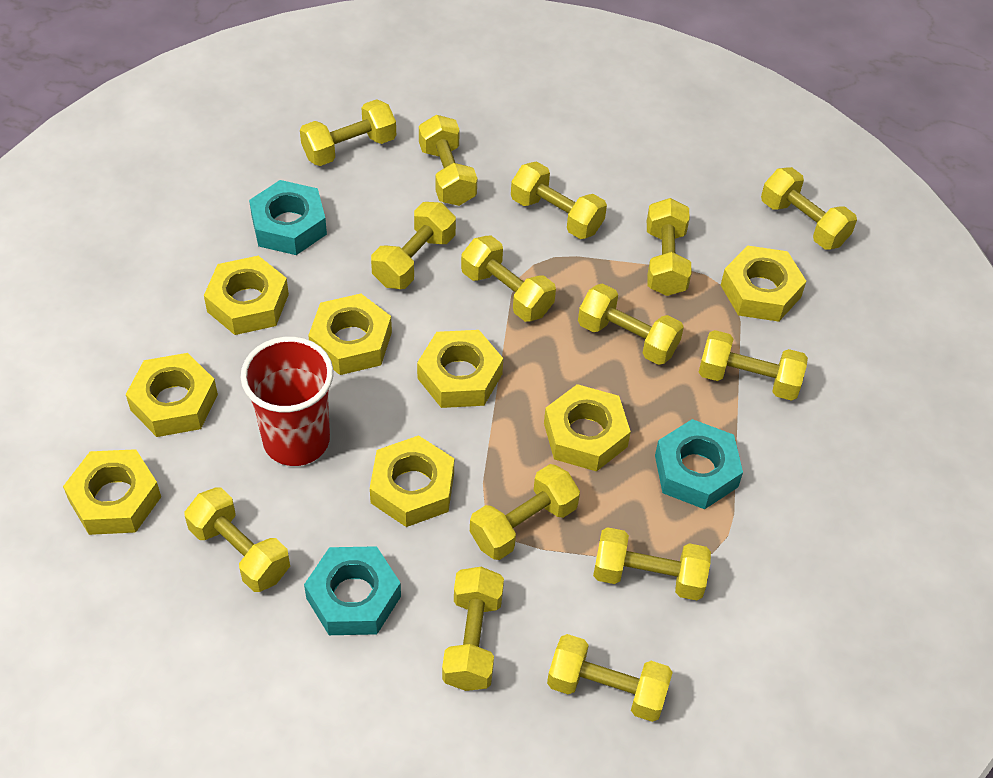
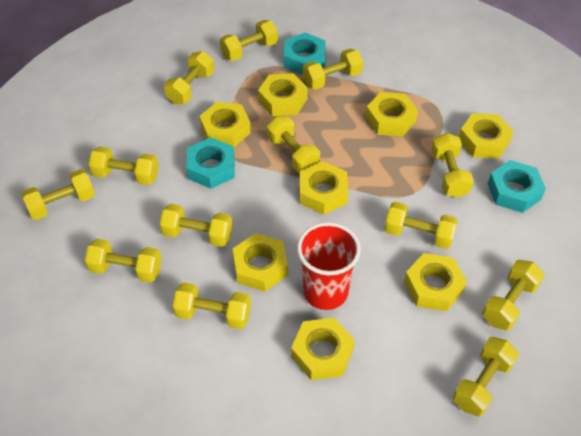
yellow dumbbell: 14 -> 13

